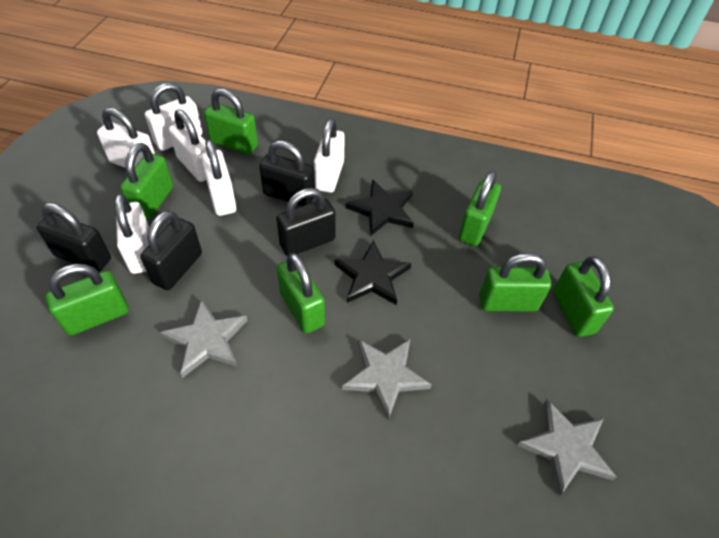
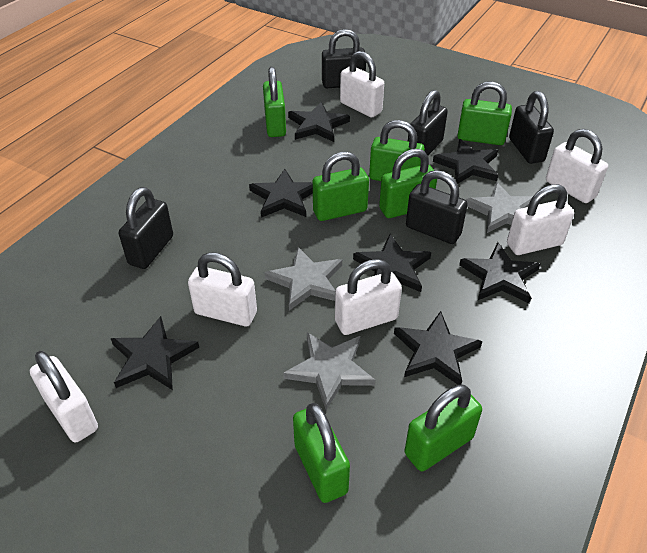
black padlock: 4 -> 5
black star: 2 -> 7

